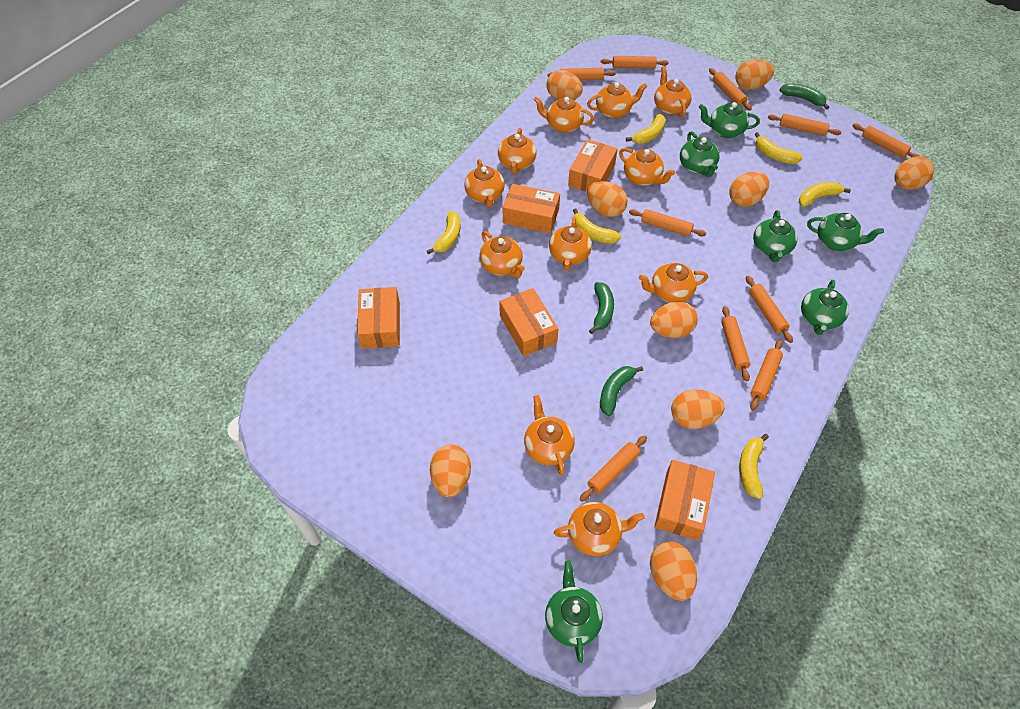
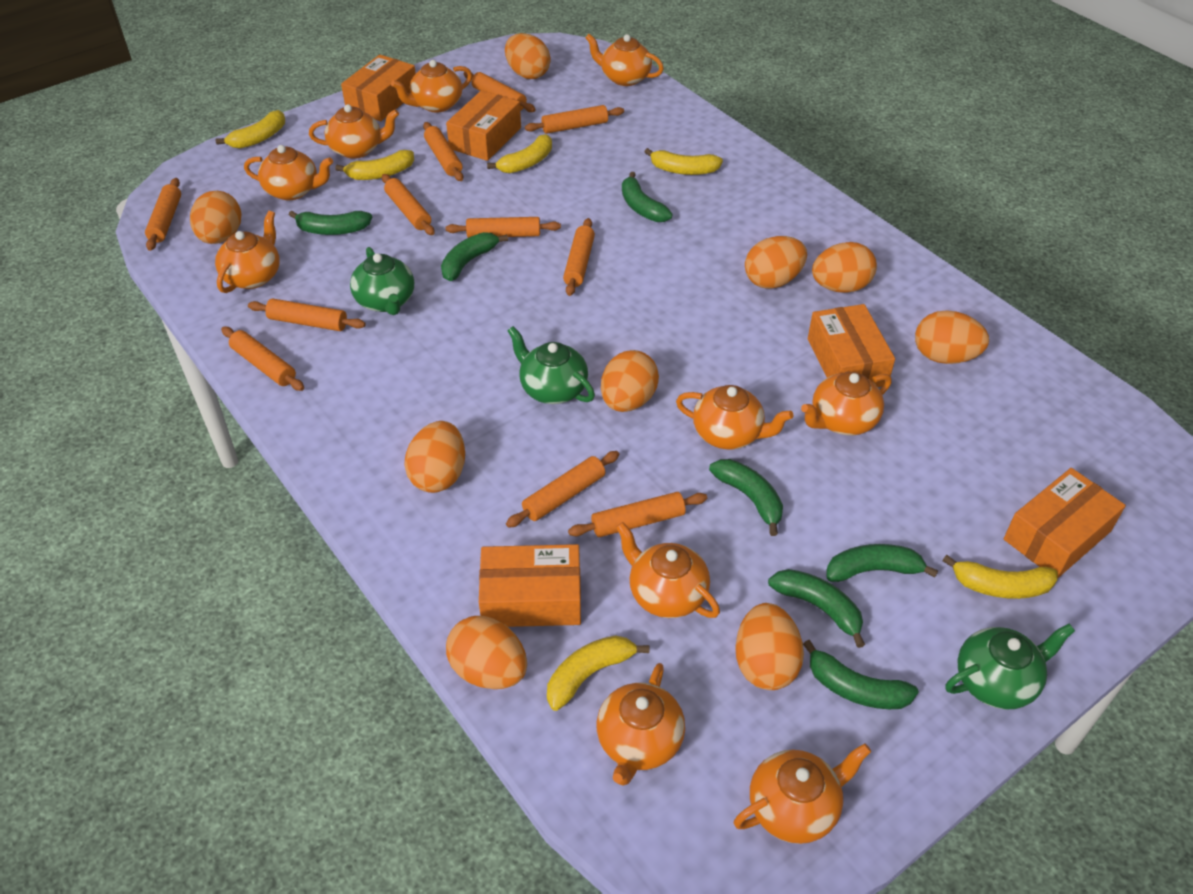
green banana: 3 -> 7
green teapot: 6 -> 3
orange rolling pin: 10 -> 11
orange teapot: 11 -> 10

